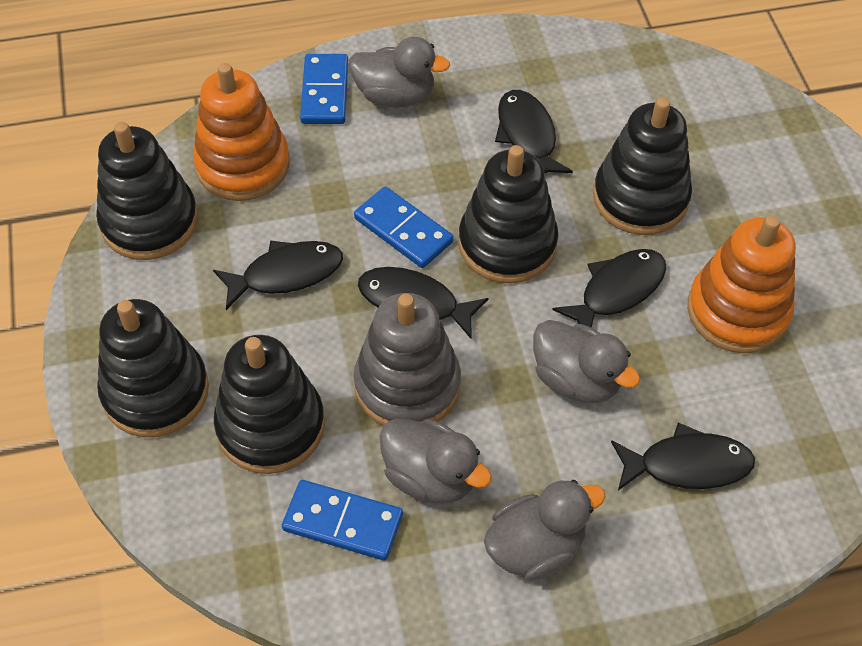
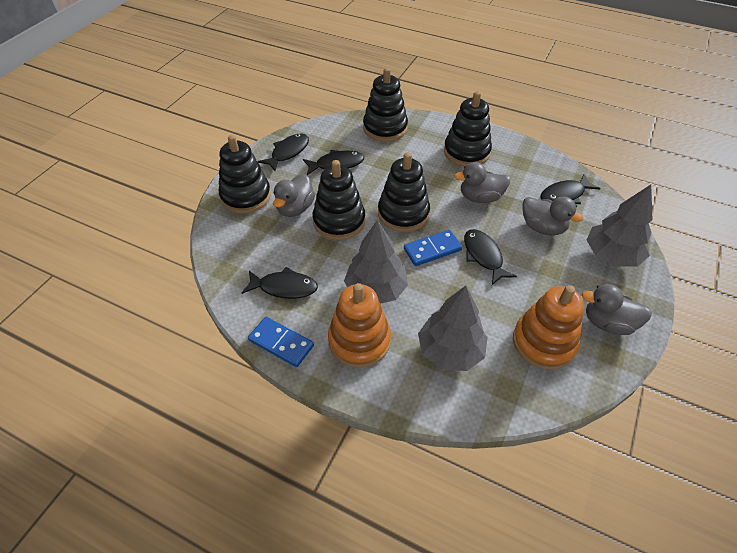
blue domino: 3 -> 2
grey stacking toy: 1 -> 0
grey tree: 0 -> 3

